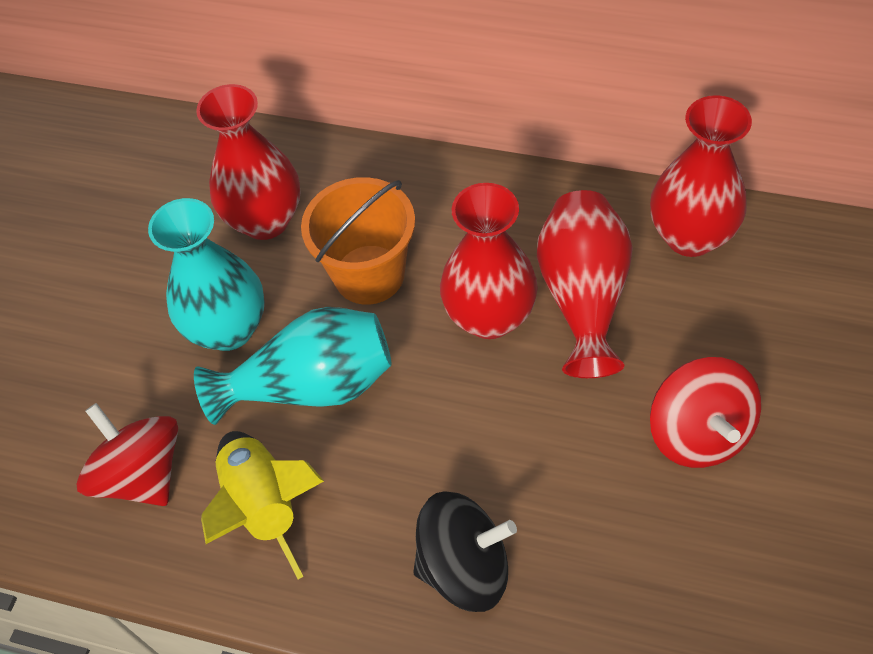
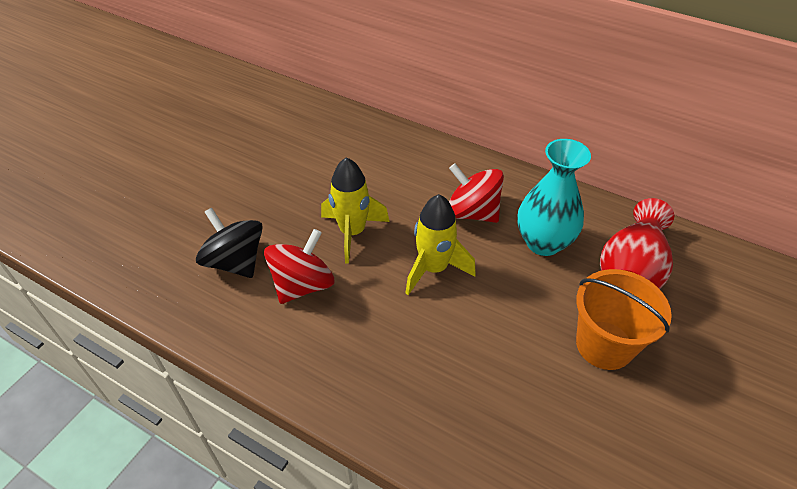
red vase: 4 -> 1
turquoise vase: 2 -> 1
yellow rocket: 1 -> 2

